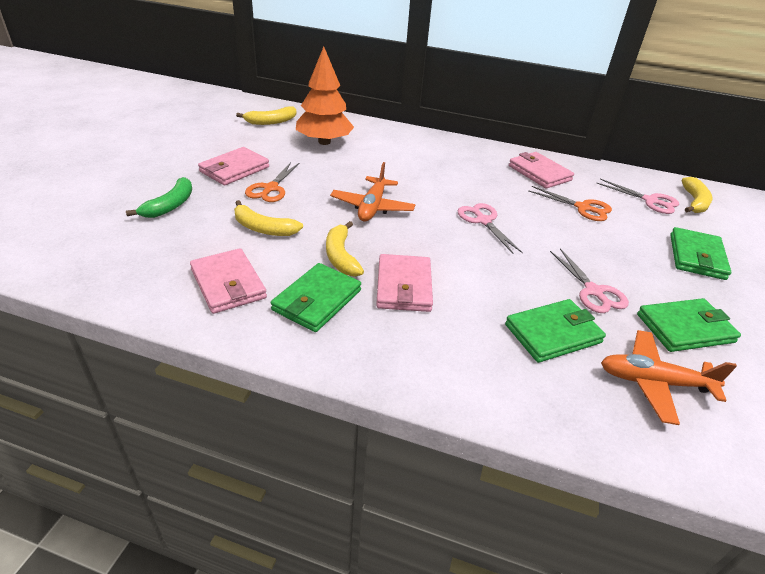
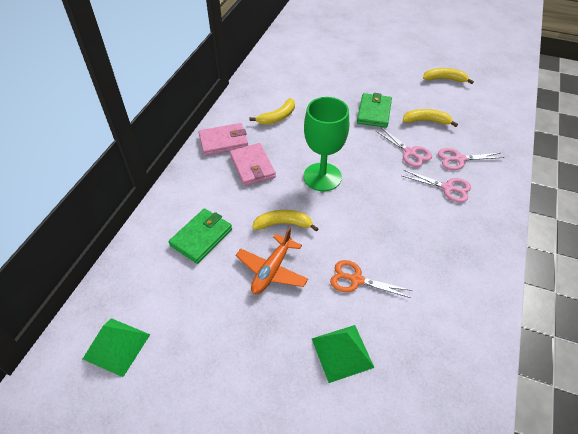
green banana: 1 -> 0
green goblet: 0 -> 1
green pyramid: 0 -> 2
green wallet: 4 -> 2
orange plane: 2 -> 1
orange scissors: 2 -> 1
orange tree: 1 -> 0
pink wallet: 4 -> 2

